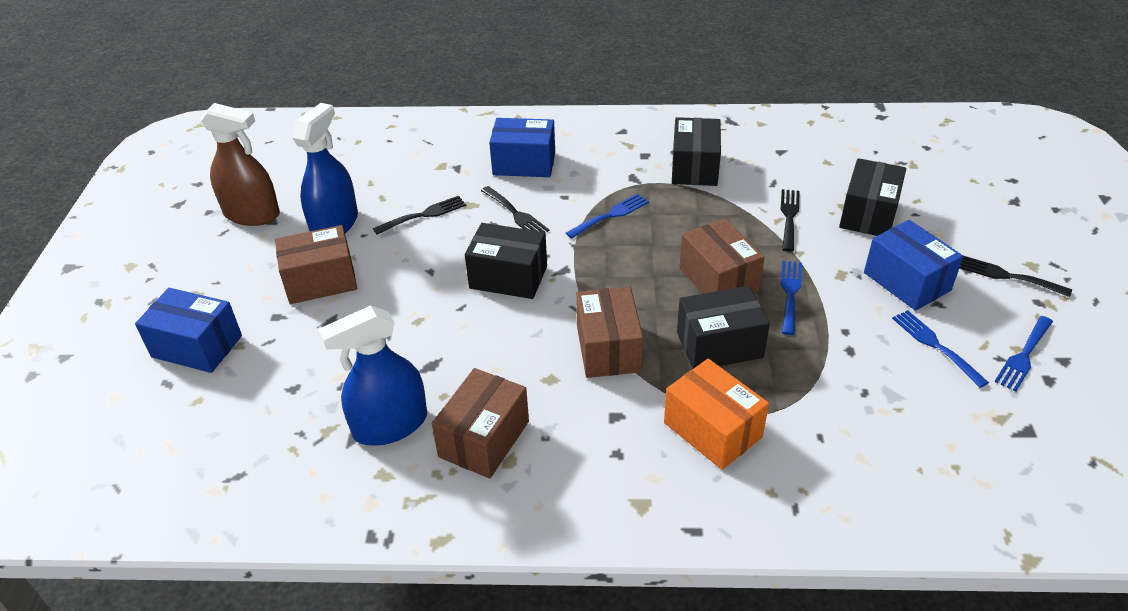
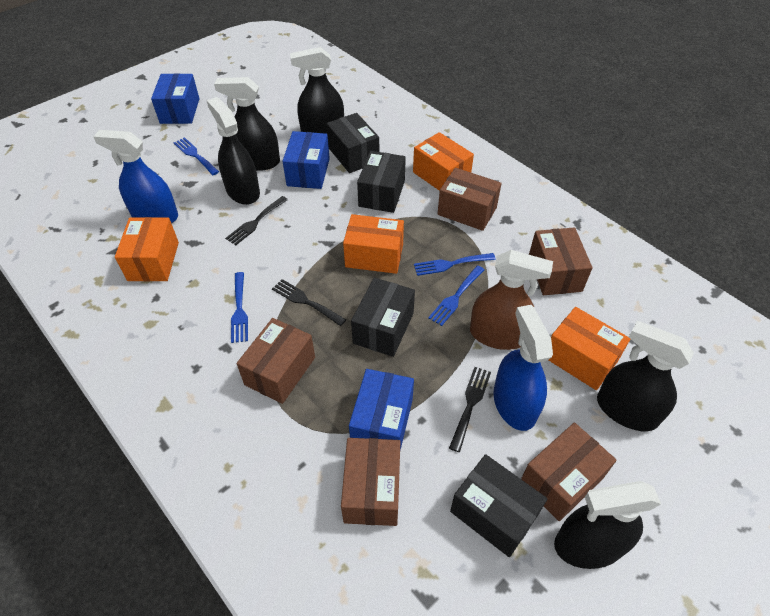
black fork: 4 -> 3
black spray bottle: 0 -> 5
brown box: 4 -> 5
orange box: 1 -> 4

